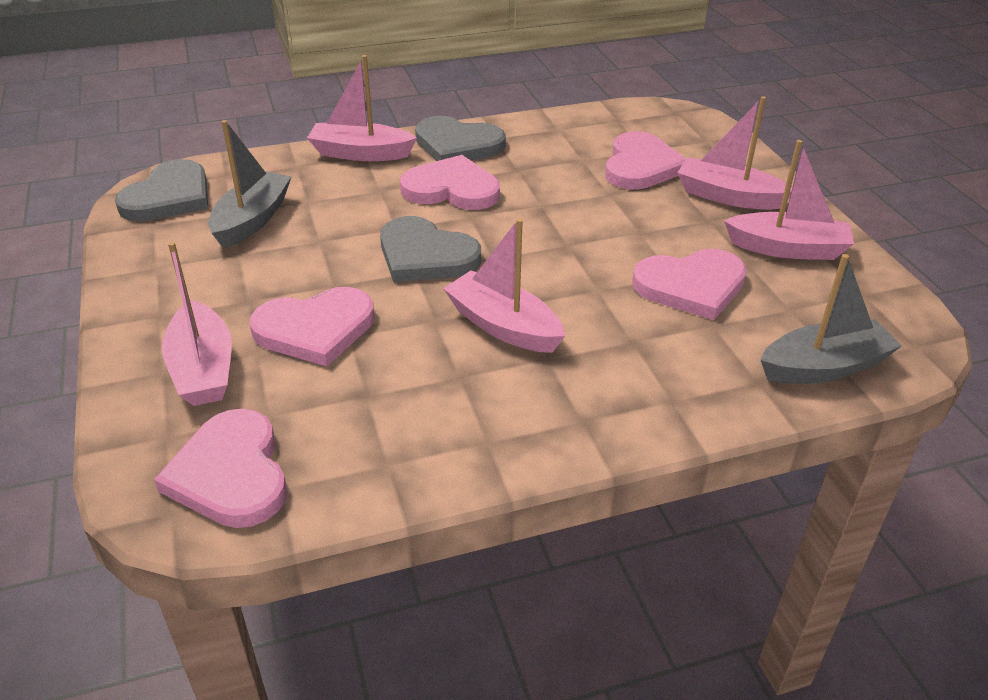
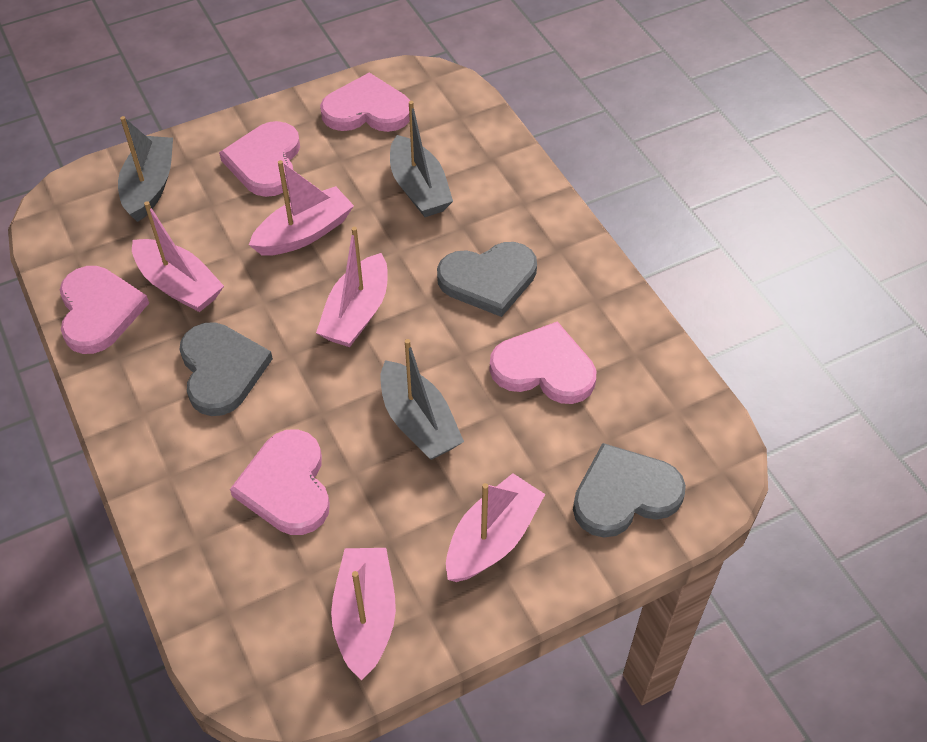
grey boat: 2 -> 3

